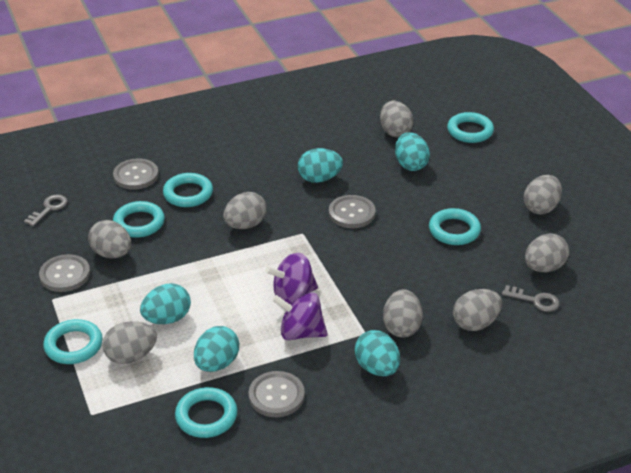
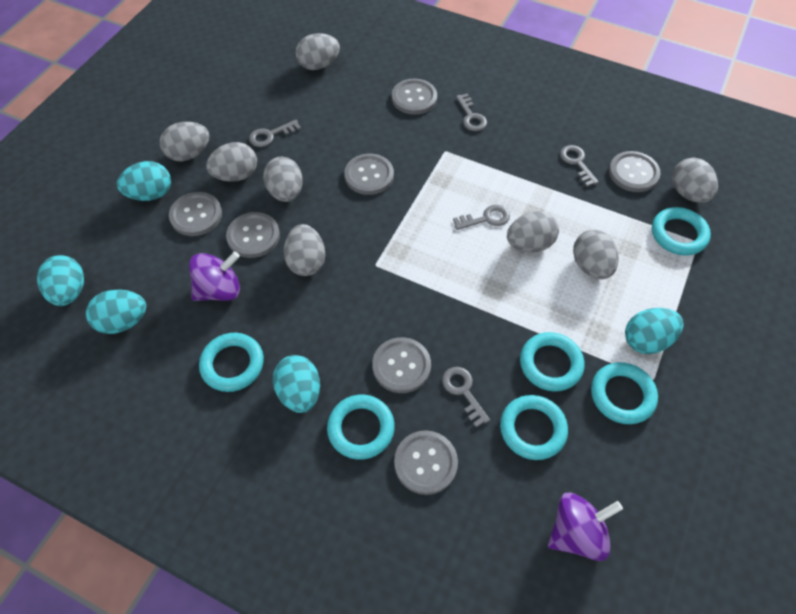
grey button: 4 -> 7
grey key: 2 -> 5

